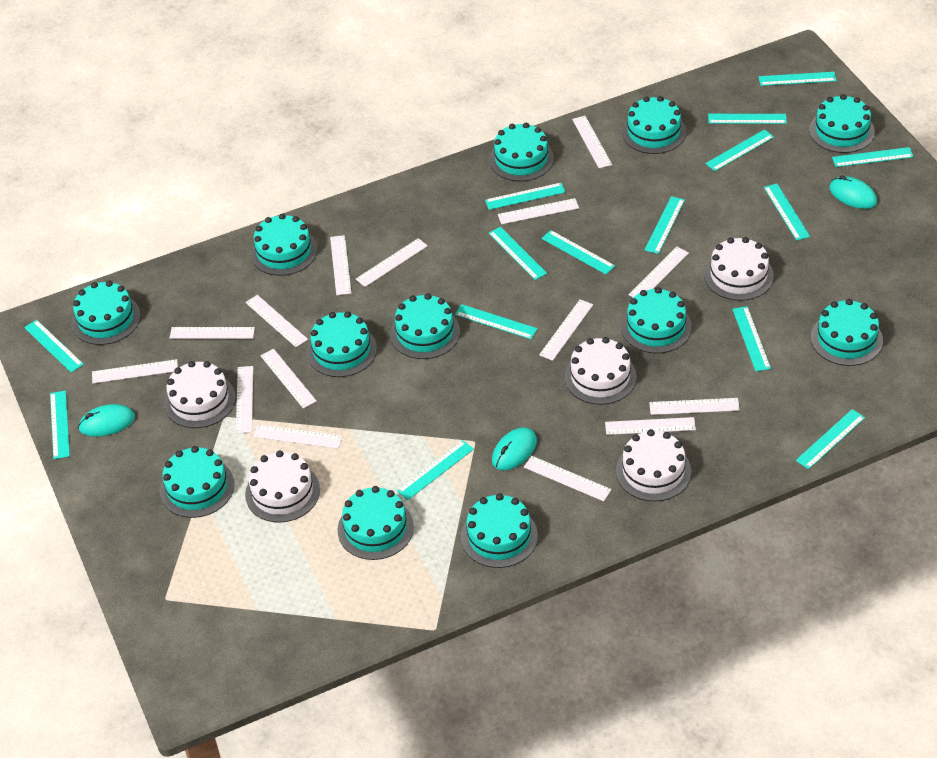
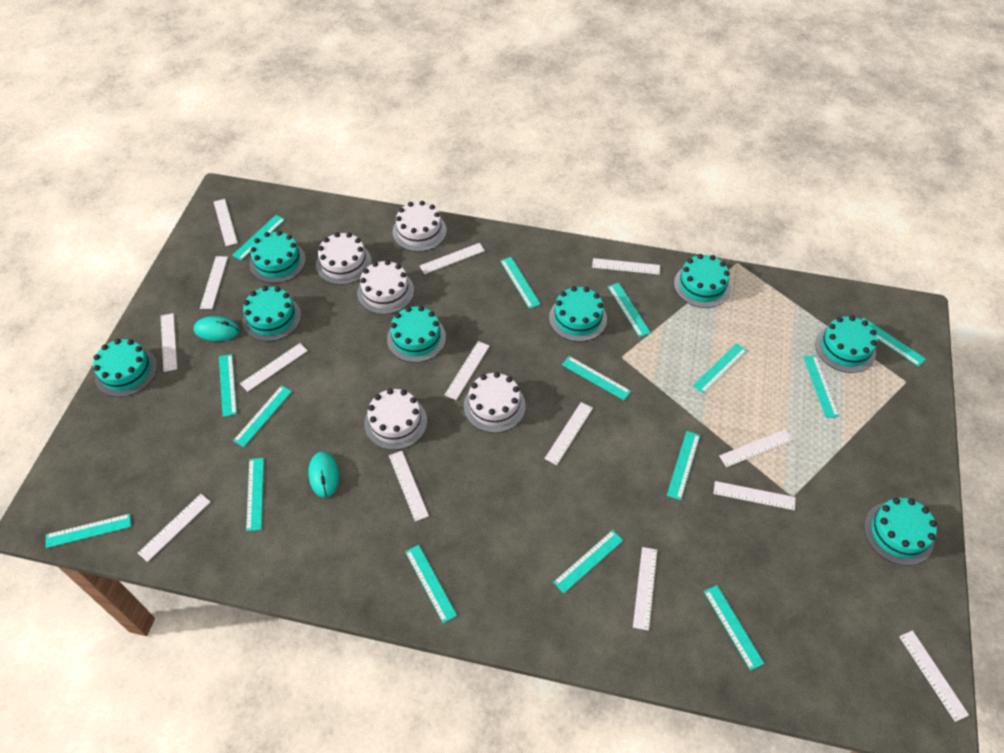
turquoise cake: 12 -> 8
turquoise mouse: 3 -> 2
white ruler: 15 -> 14

